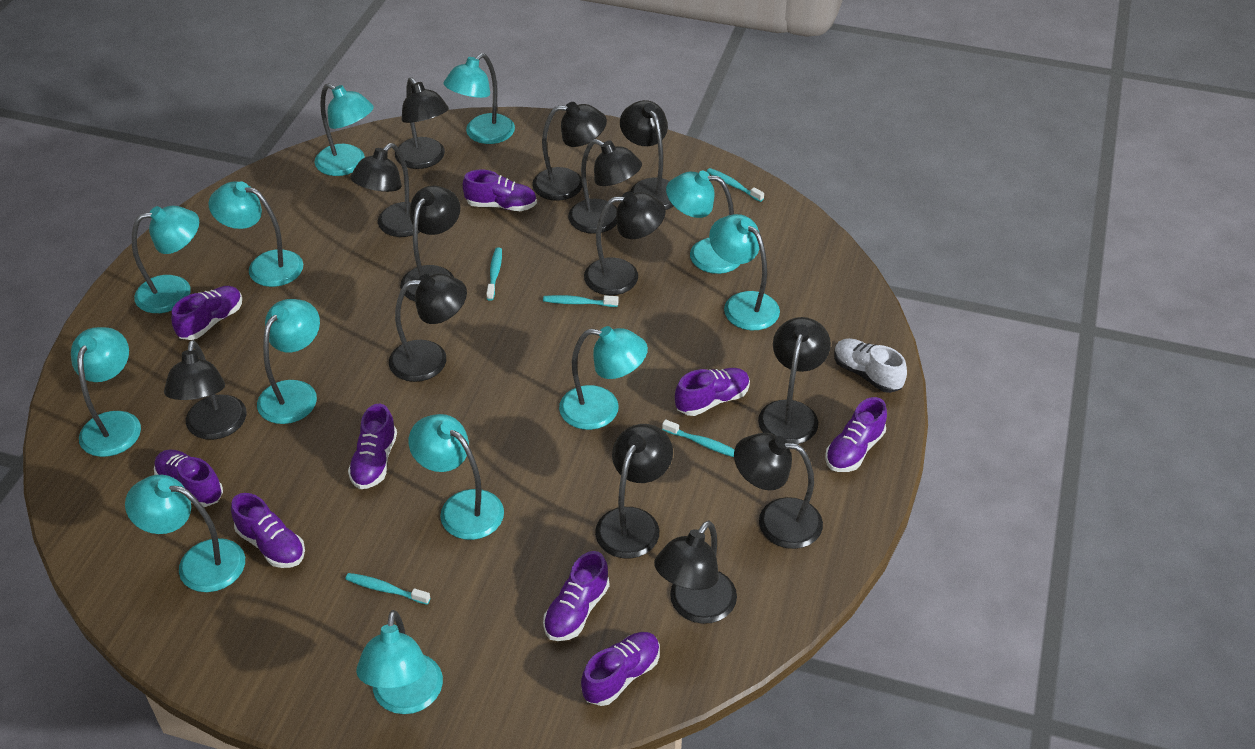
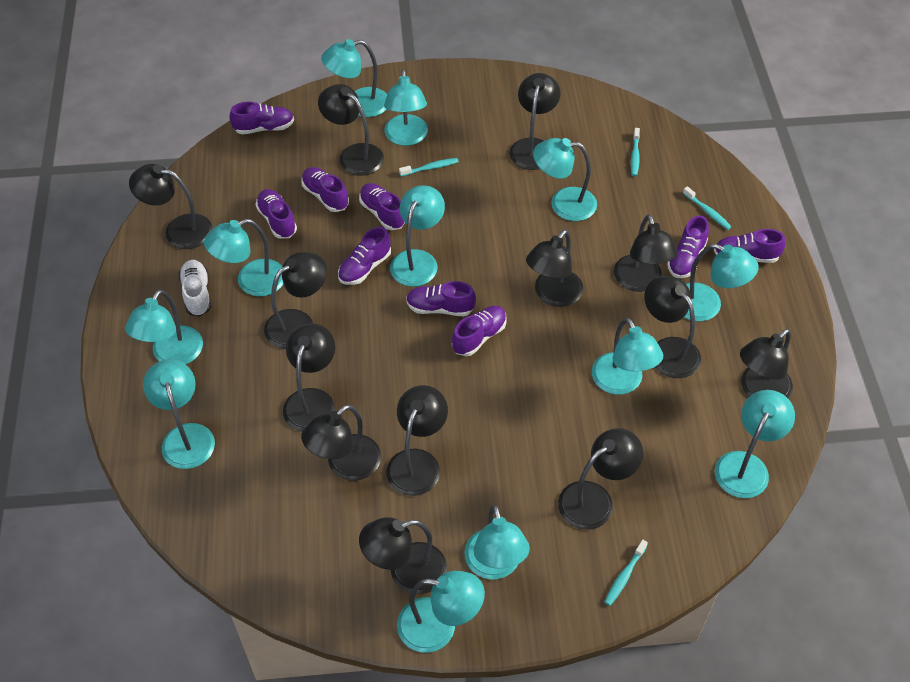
turquoise toothbrush: 5 -> 4

